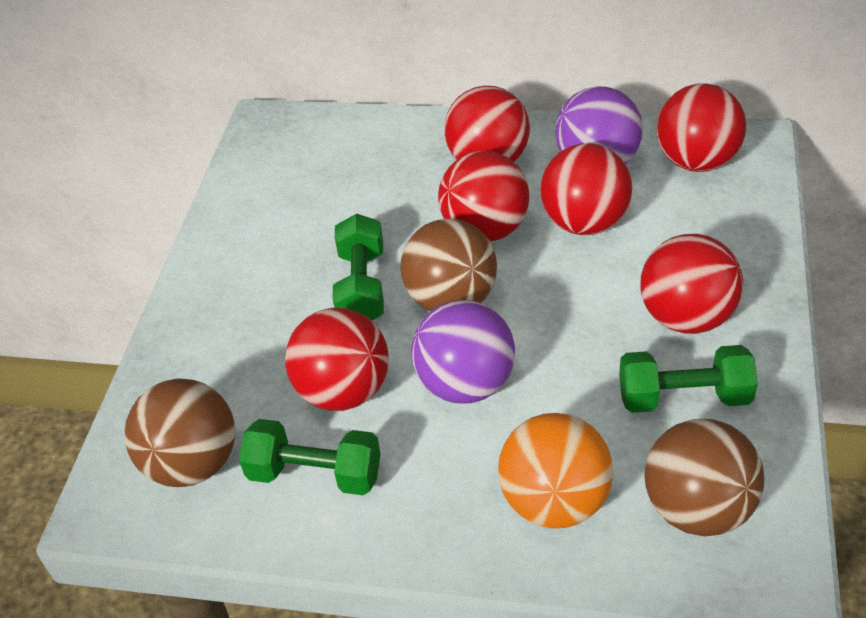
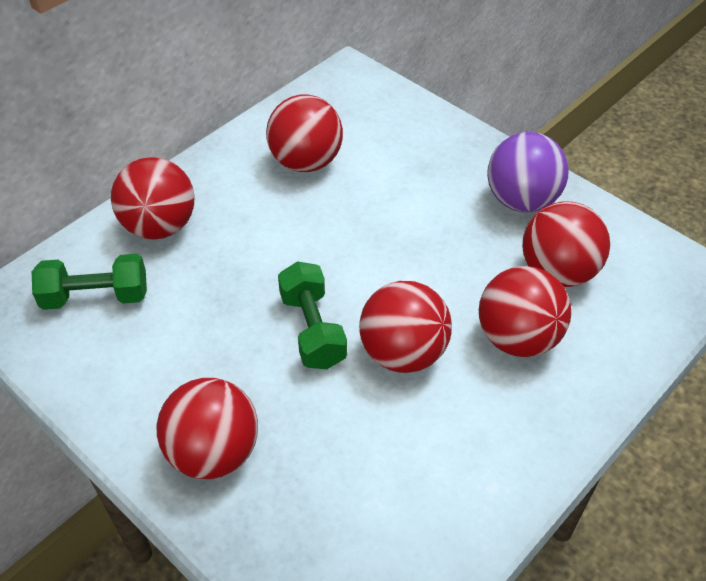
brown ball: 3 -> 0
green dumbbell: 3 -> 2
orange ball: 1 -> 0
purple ball: 2 -> 1

